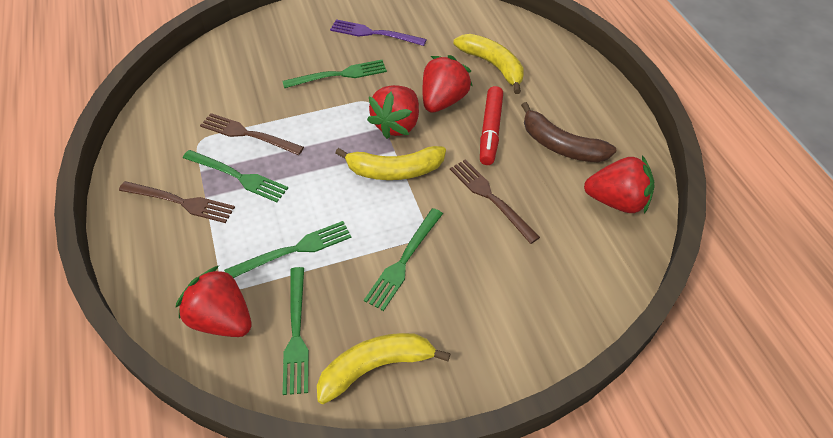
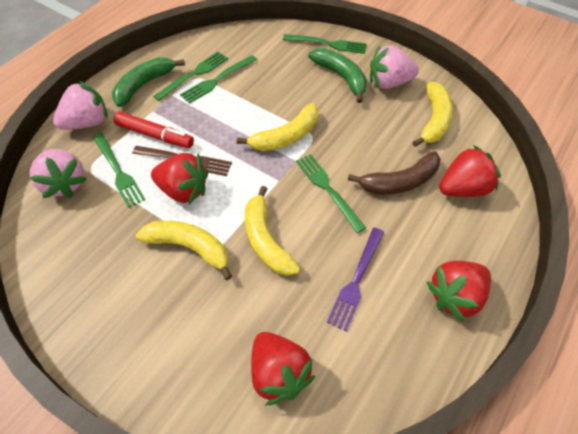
brown fork: 3 -> 1
green banana: 0 -> 2
pink strawberry: 0 -> 3
yellow banana: 3 -> 4

